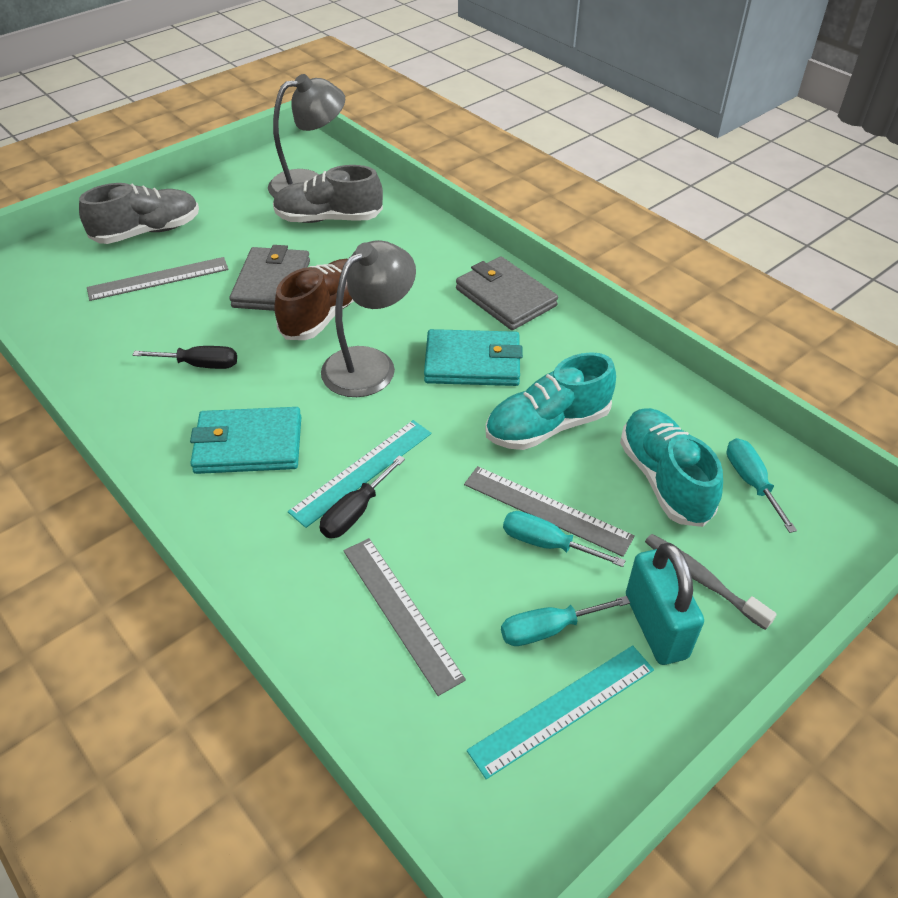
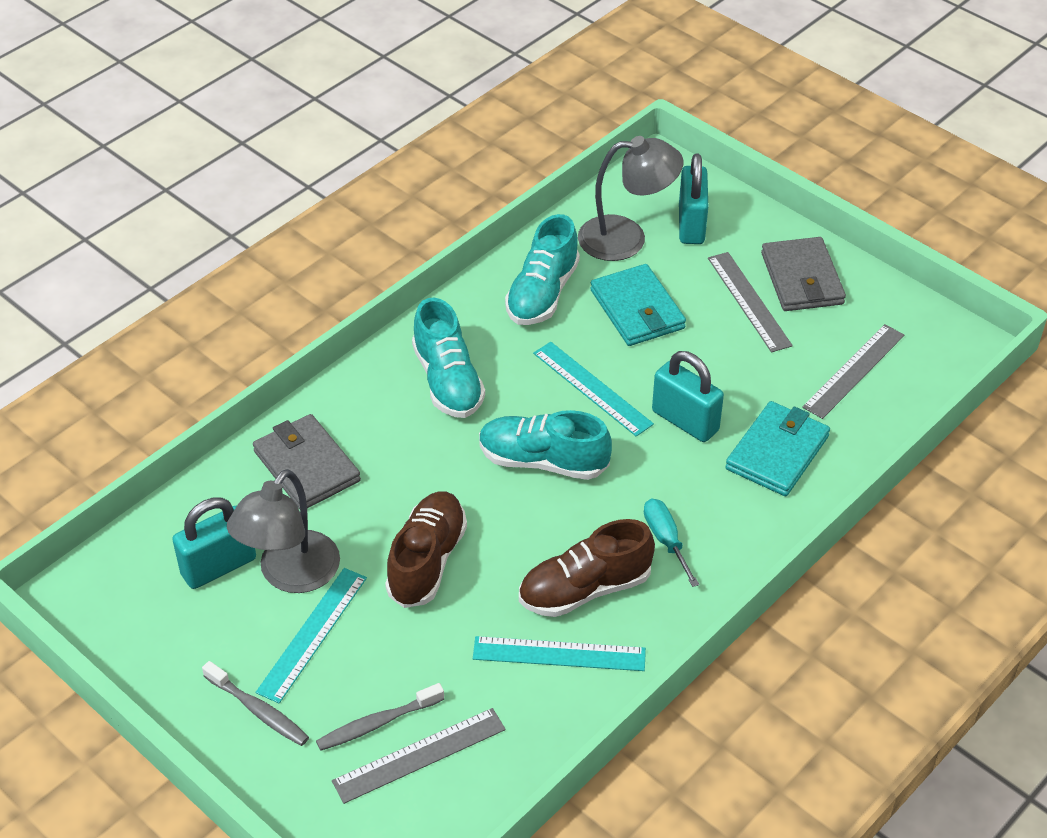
black screwdriver: 2 -> 0
brown shoe: 1 -> 2
grey shoe: 2 -> 0
grey toothbrush: 1 -> 2
turquoise padlock: 1 -> 3
turquoise ruler: 2 -> 3
turquoise screwdriver: 3 -> 1
turquoise shoe: 2 -> 3

